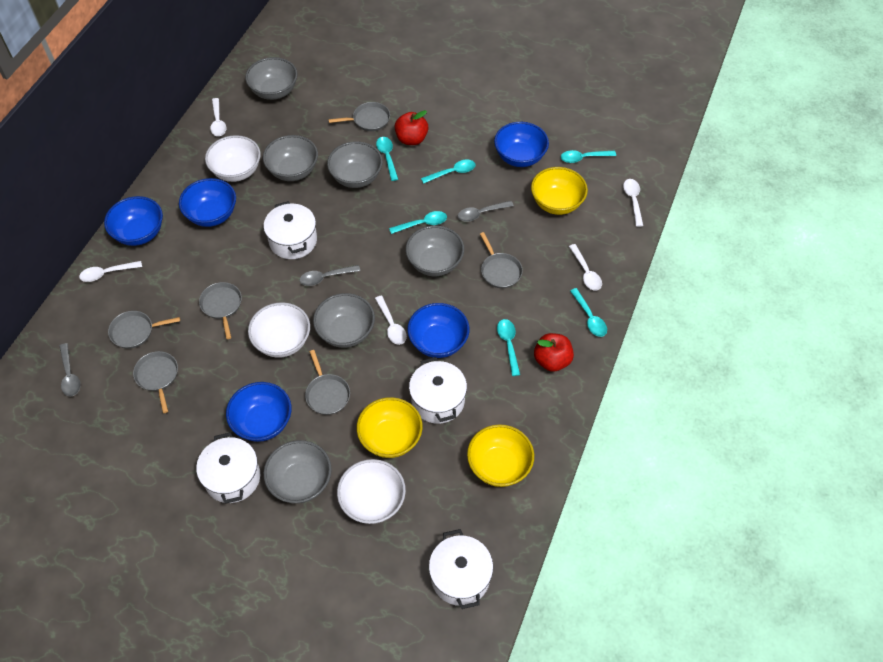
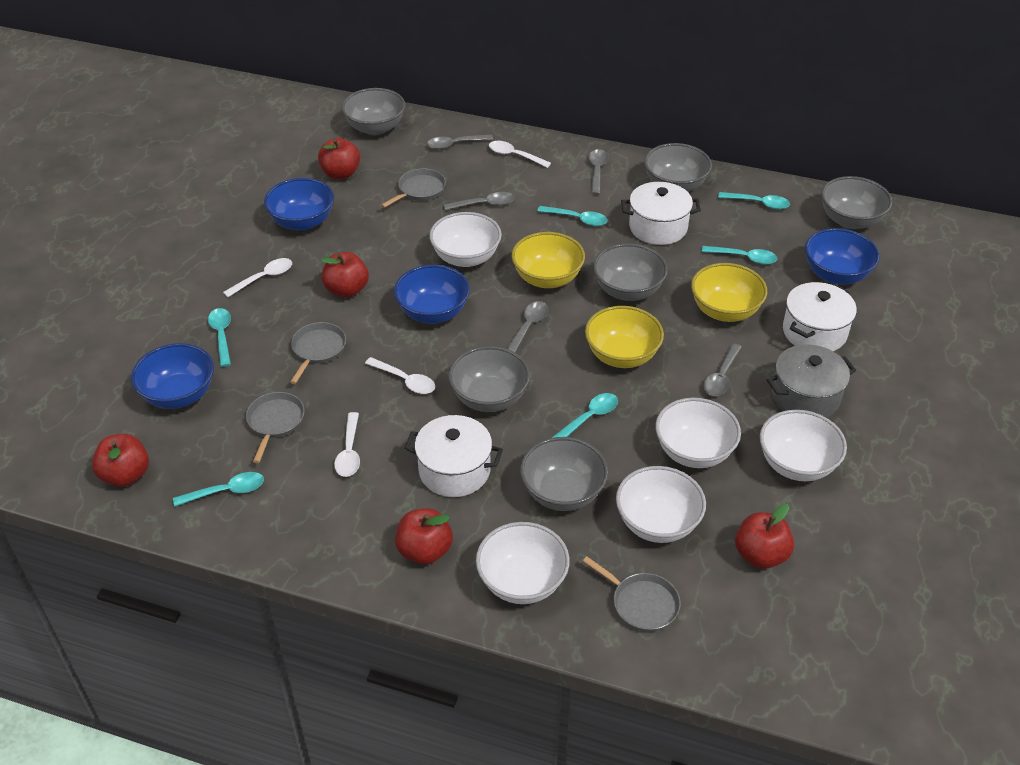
blue bowl: 5 -> 4
grey pan: 6 -> 4
grey pot: 0 -> 1
grey spoon: 3 -> 5
red apple: 2 -> 5
white bowl: 3 -> 5
white pot: 4 -> 3
white spoon: 5 -> 4

